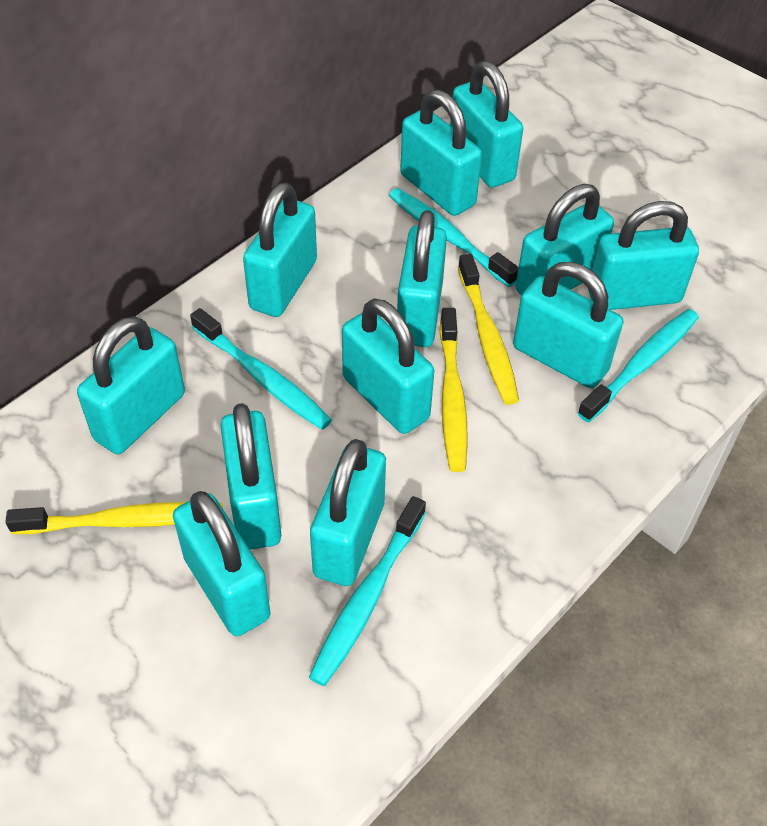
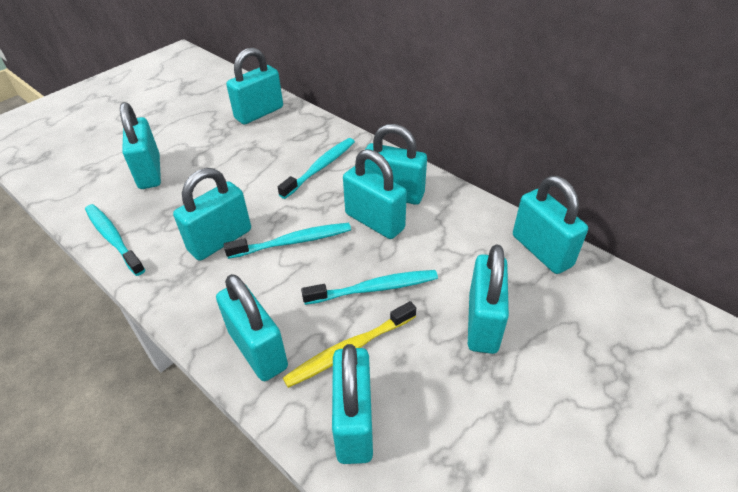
turquoise padlock: 12 -> 9
yellow toothbrush: 3 -> 1

